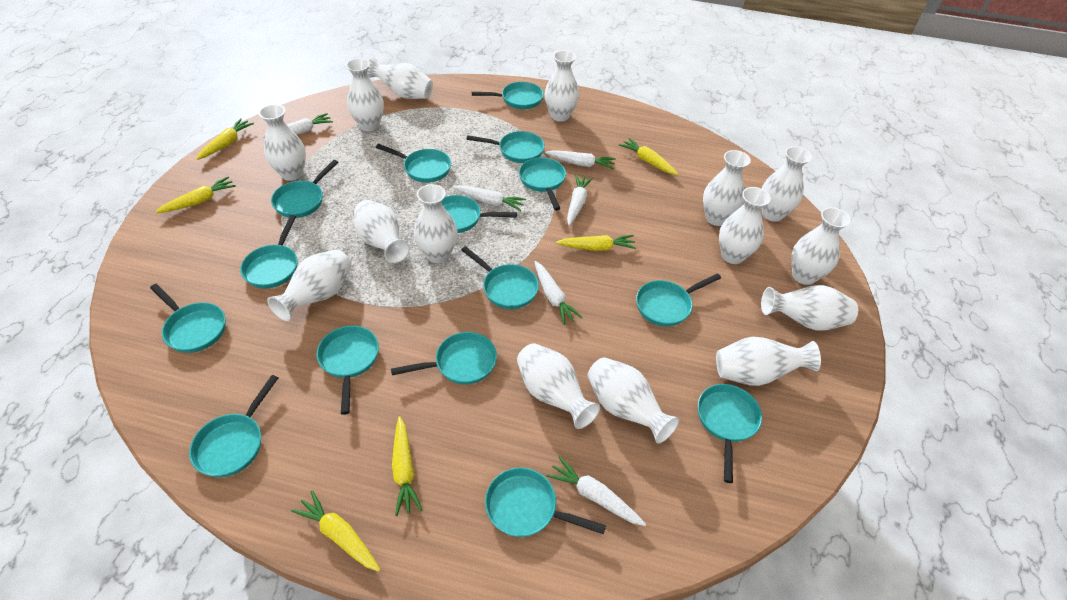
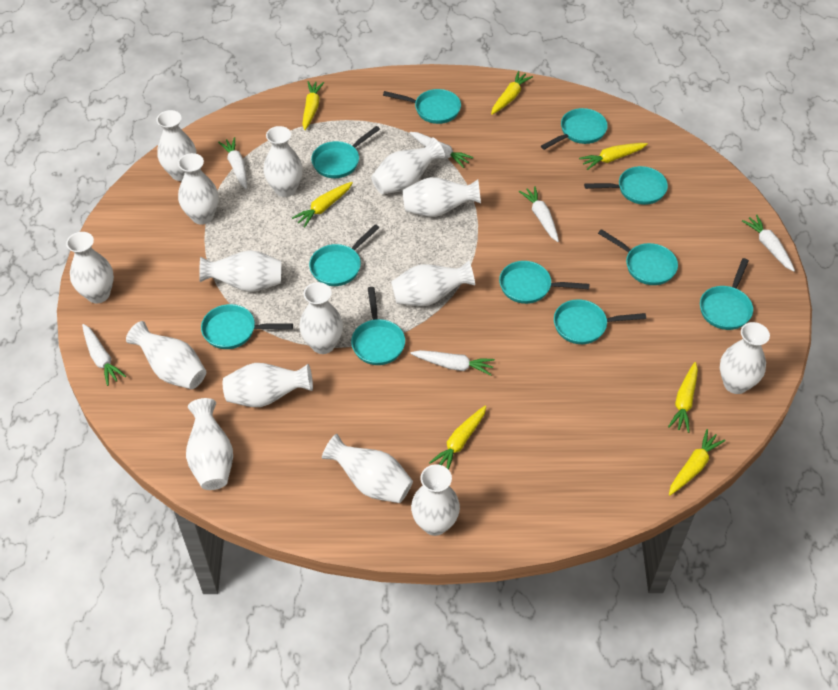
turquoise pan: 15 -> 11
yellow carrot: 6 -> 7

